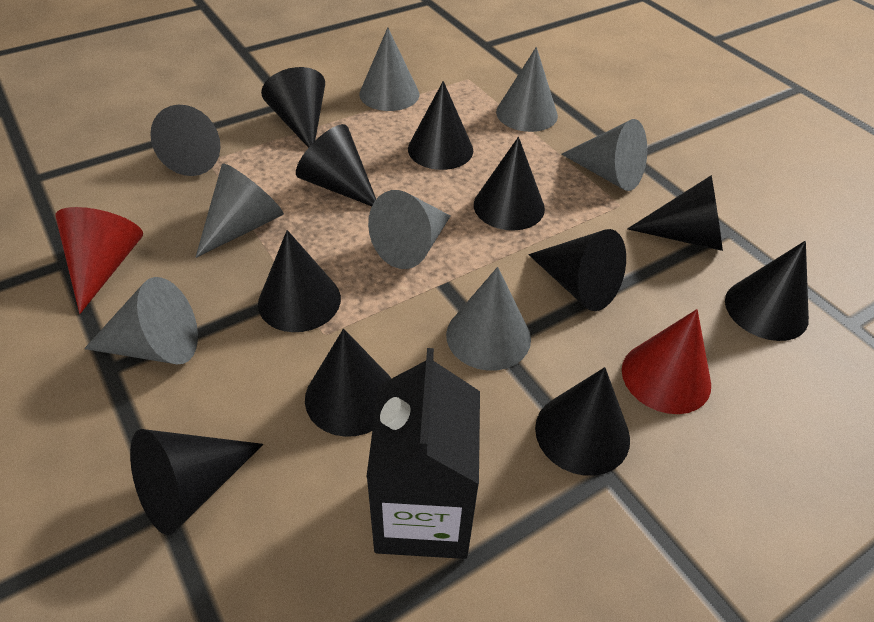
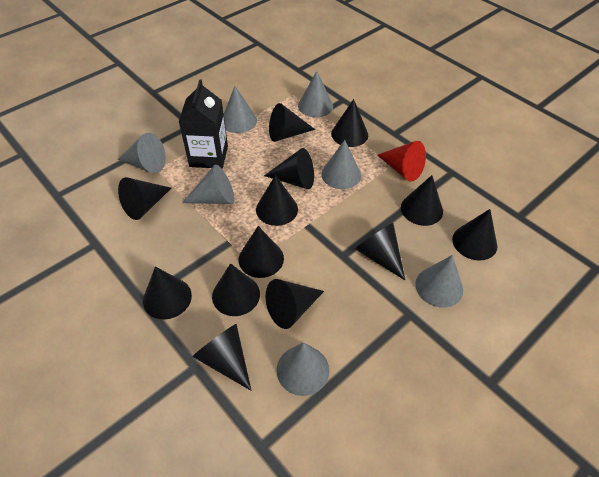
black cone: 12 -> 13
red cone: 2 -> 1

